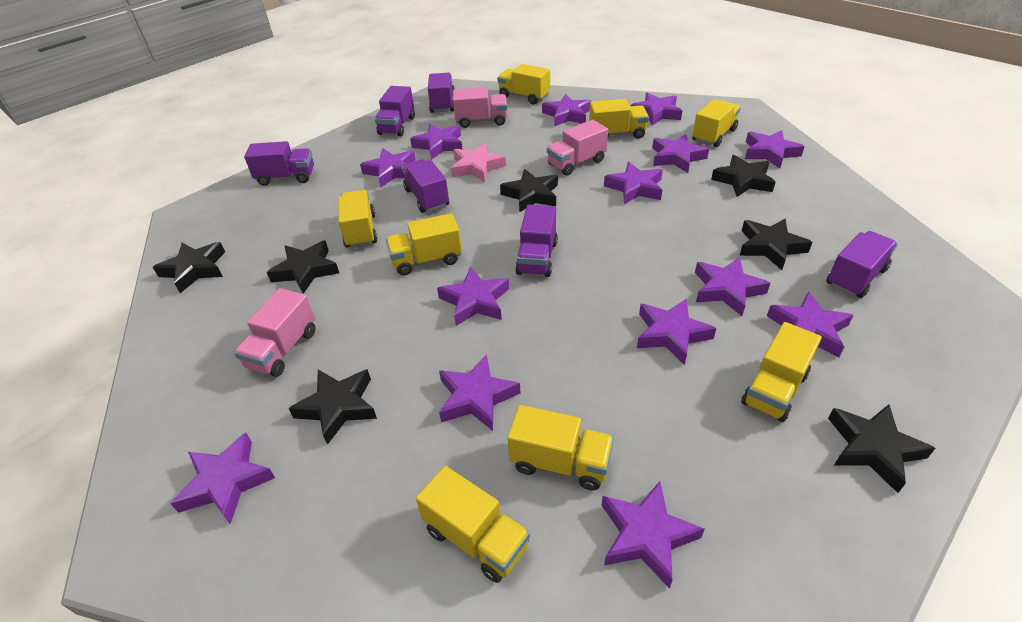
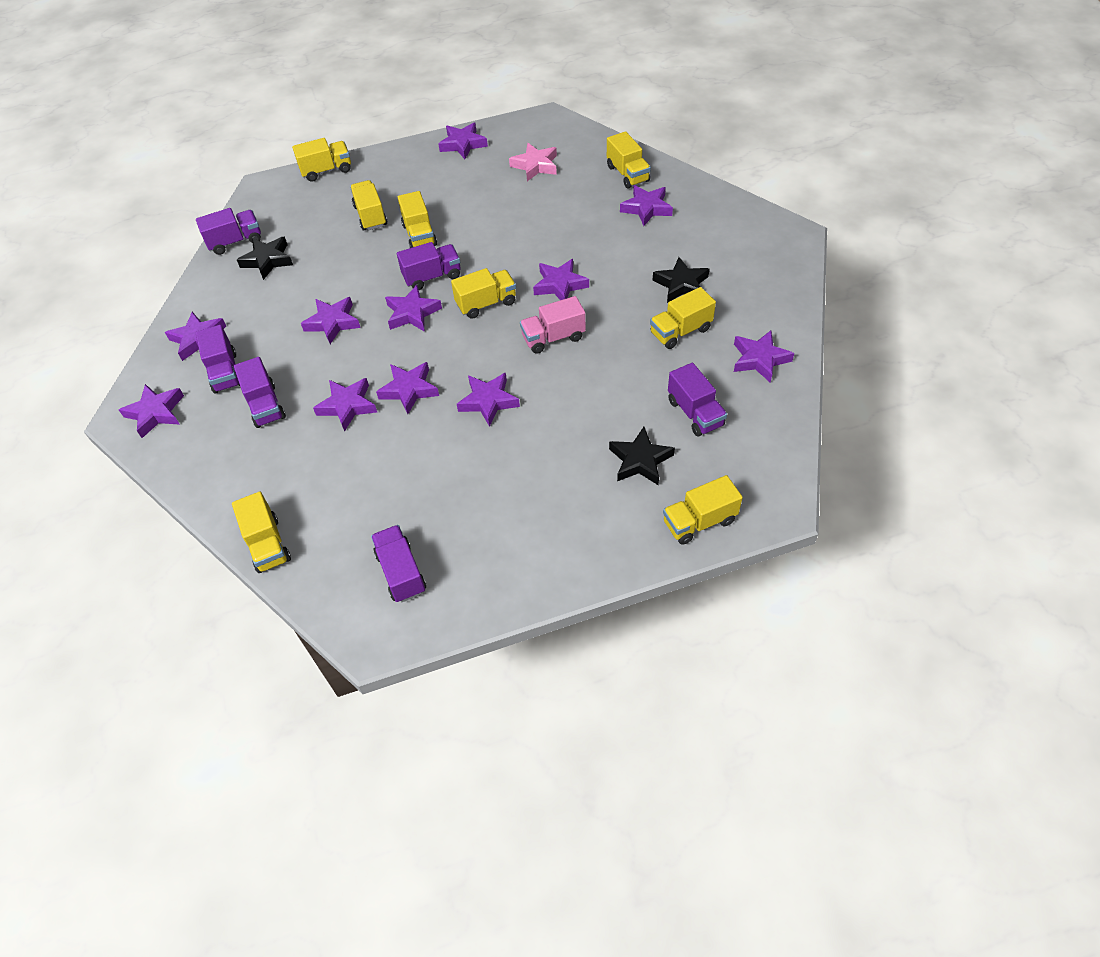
black star: 7 -> 3
pink truck: 3 -> 1
purple star: 14 -> 11

